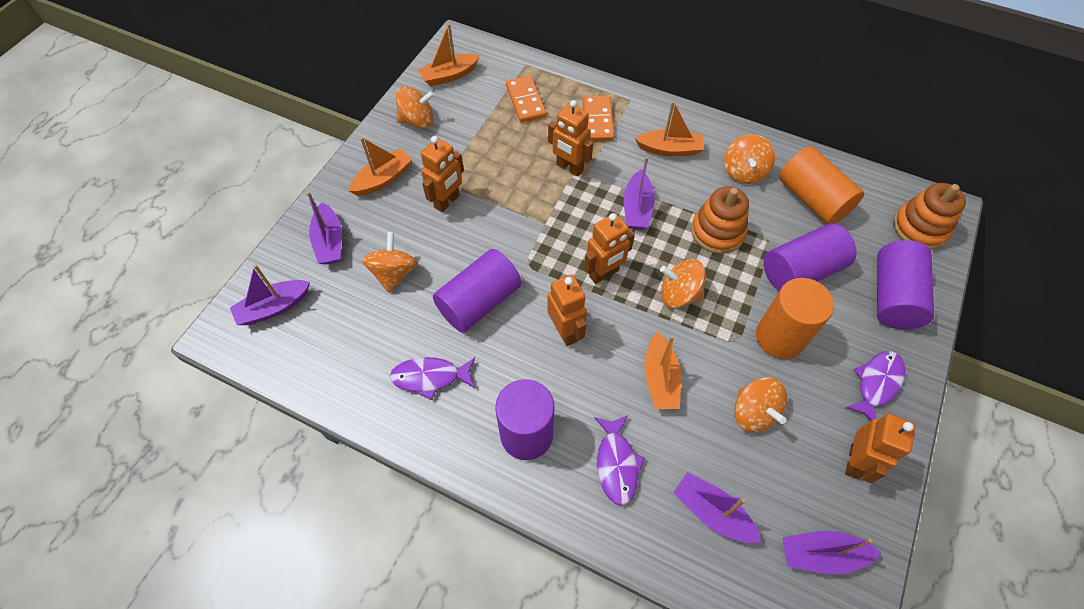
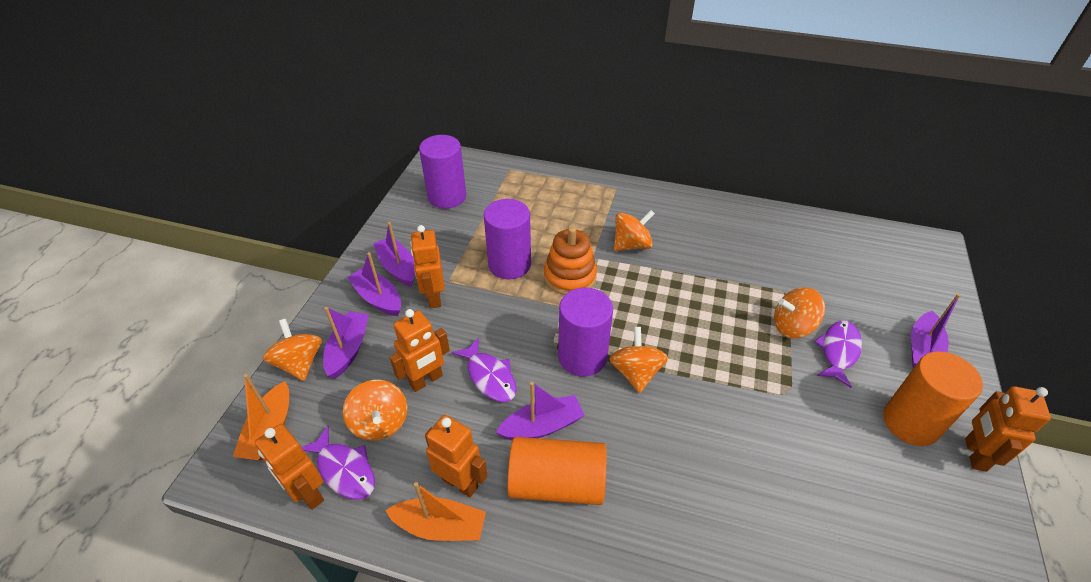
orange boat: 4 -> 2
orange domino: 2 -> 0
orange stacking toy: 2 -> 1
purple cylinder: 4 -> 3

